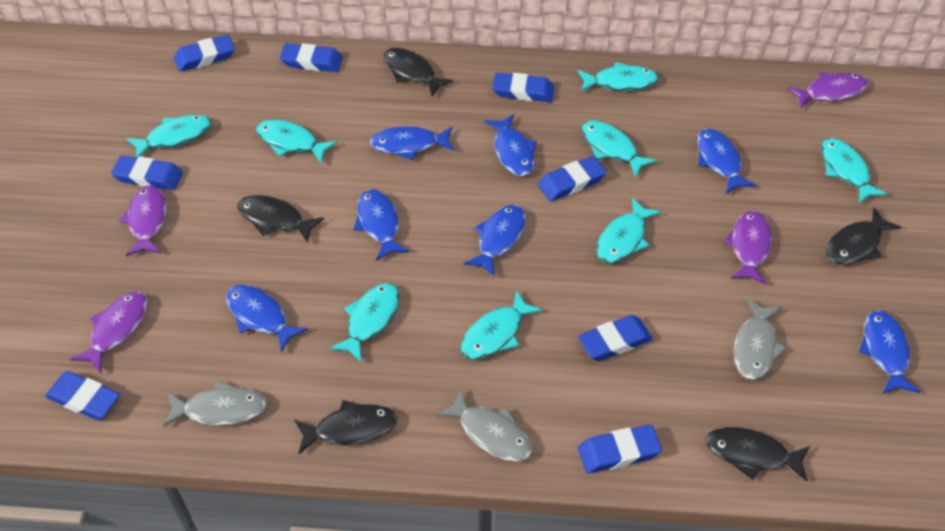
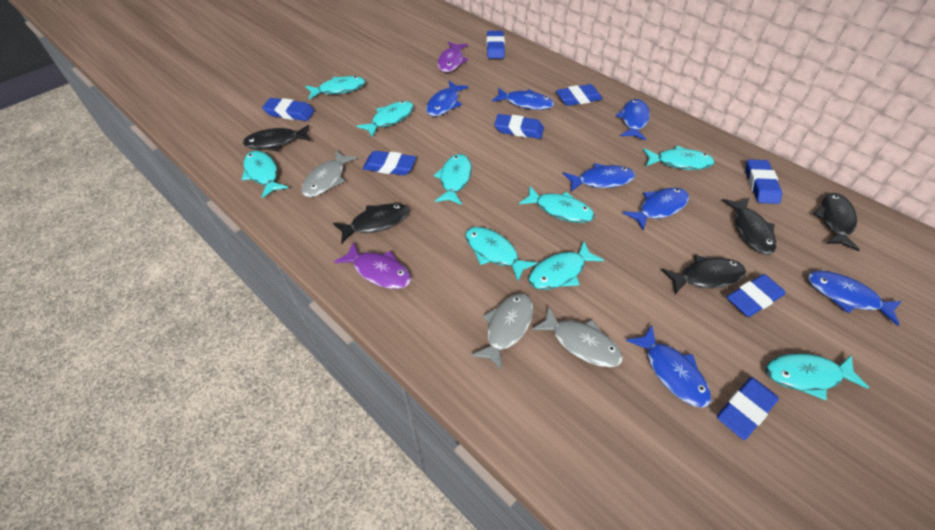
purple fish: 4 -> 2
turquoise fish: 8 -> 9

